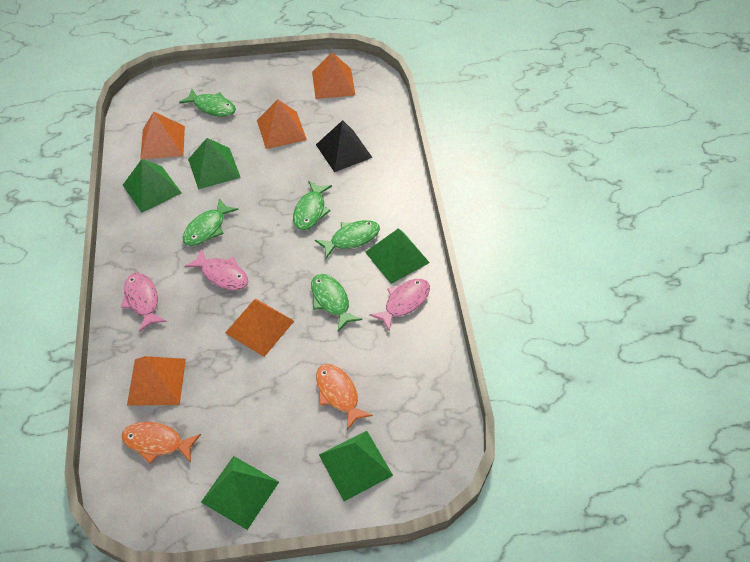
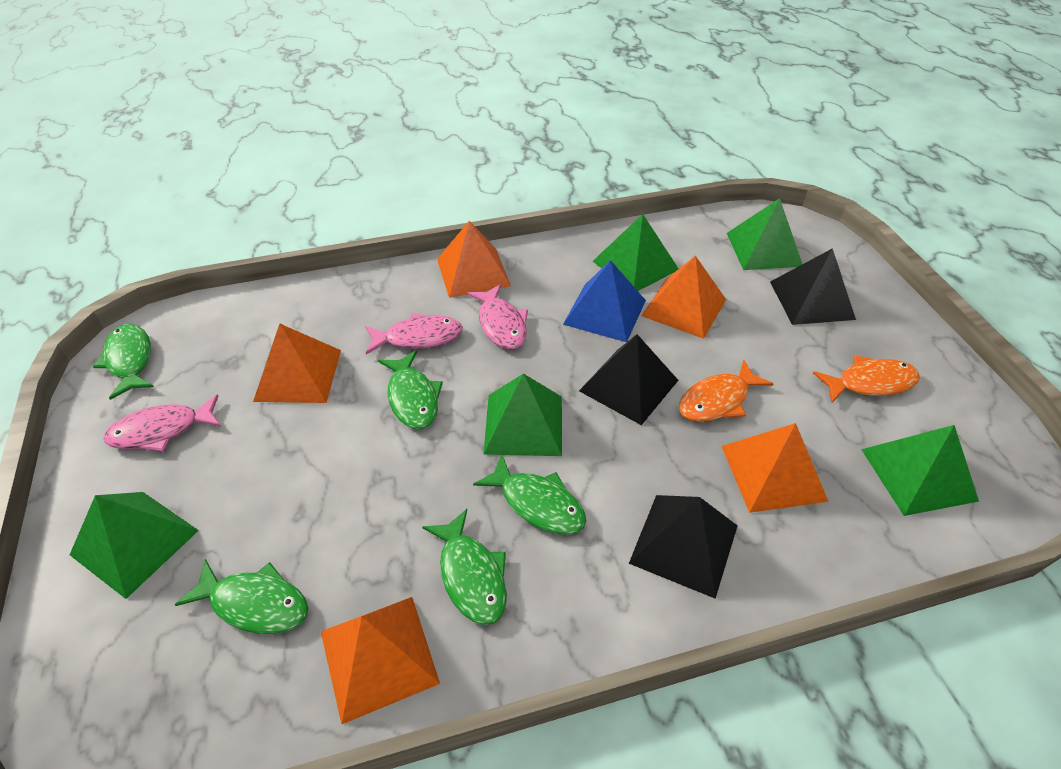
black pyramid: 1 -> 3
blue pyramid: 0 -> 1

